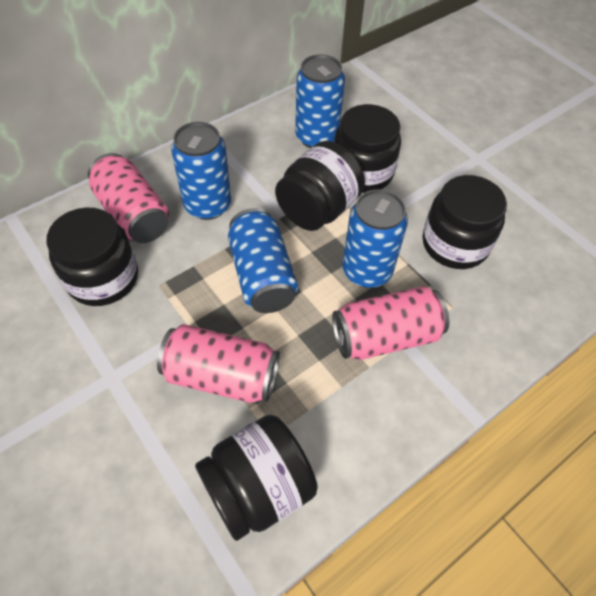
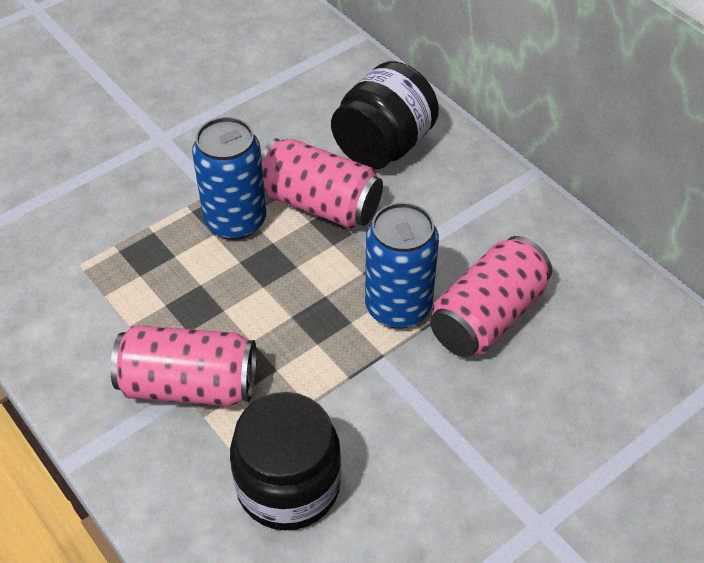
black jar: 5 -> 2
blue can: 4 -> 2

